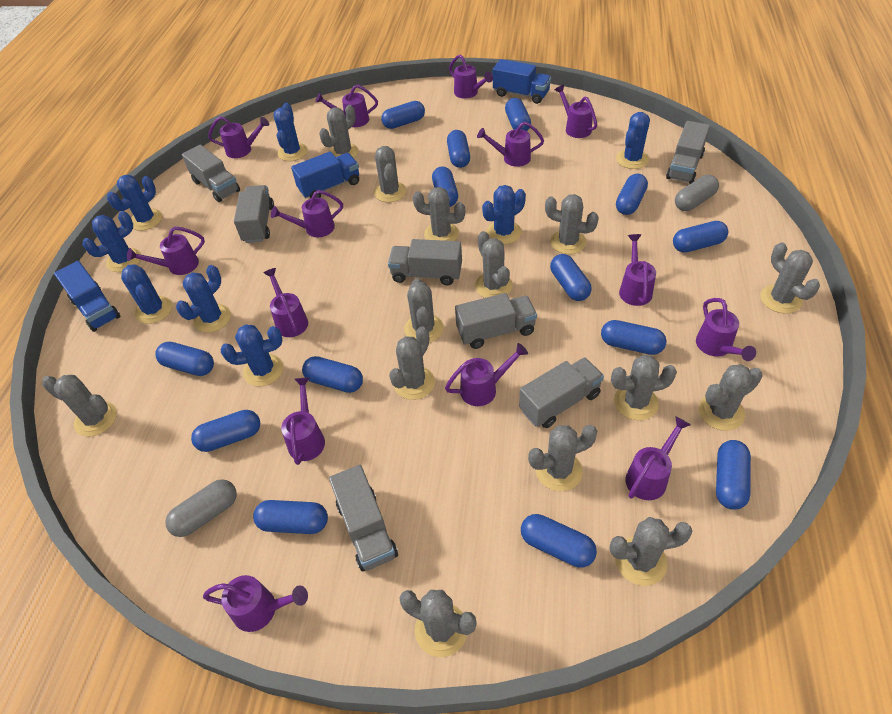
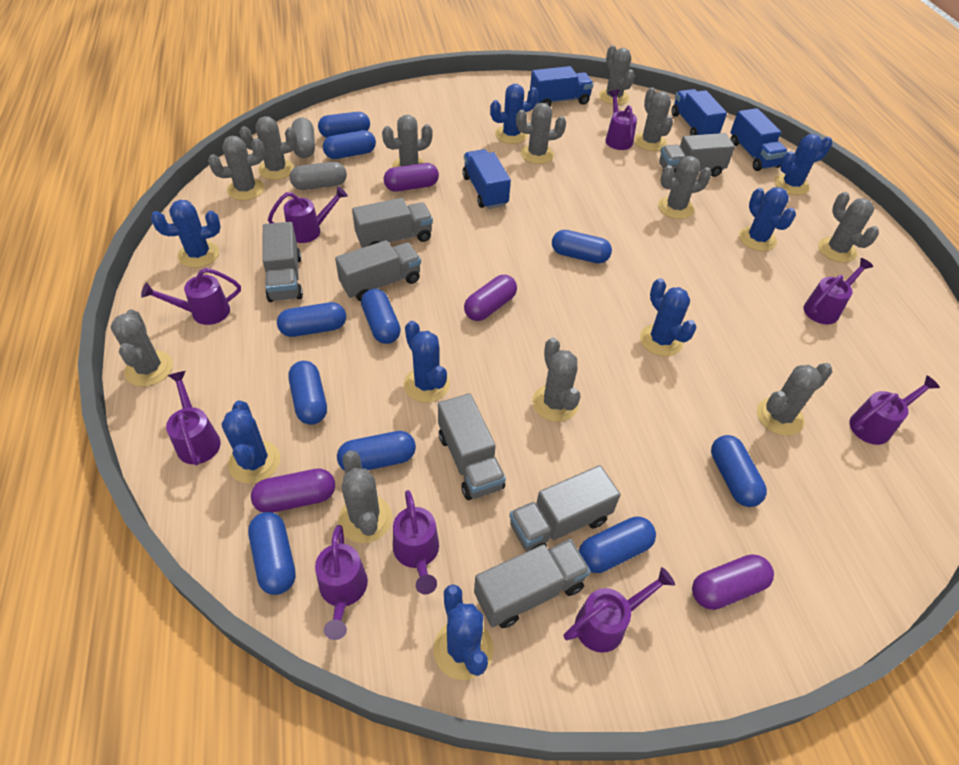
blue capsule: 14 -> 10
blue truck: 3 -> 4
grey cactus: 14 -> 12
purple capsule: 0 -> 4
purple watering can: 14 -> 9

